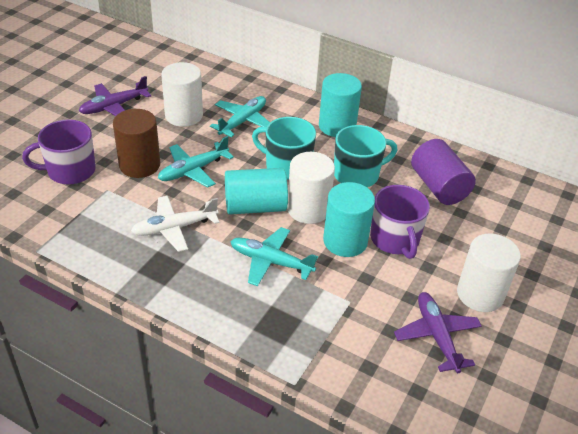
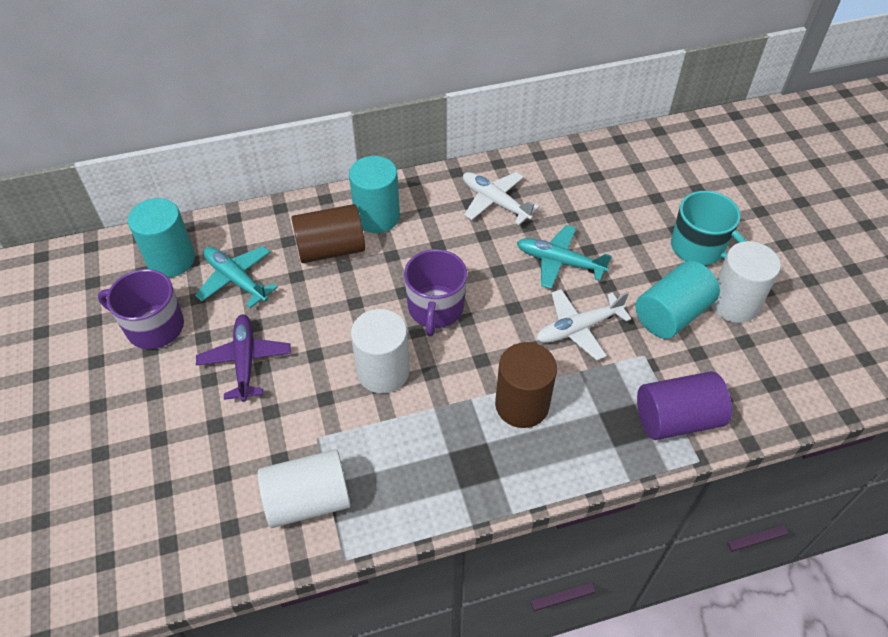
brown cylinder: 1 -> 2
purple plane: 2 -> 1
turquoise mug: 2 -> 1
turquoise plane: 3 -> 2
white plane: 1 -> 2

